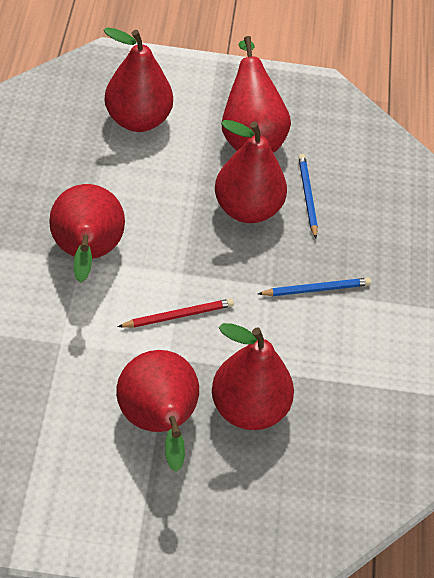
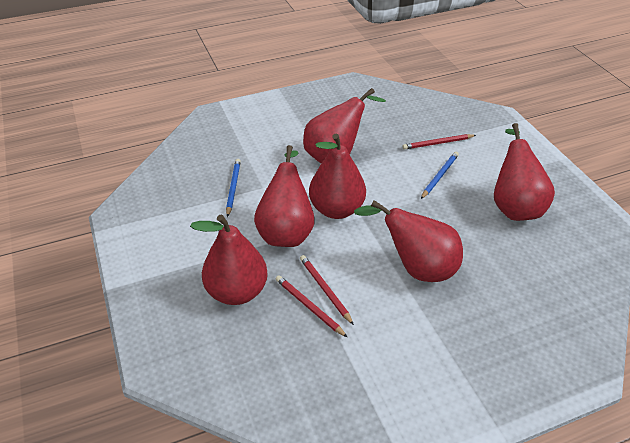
red pencil: 1 -> 3

